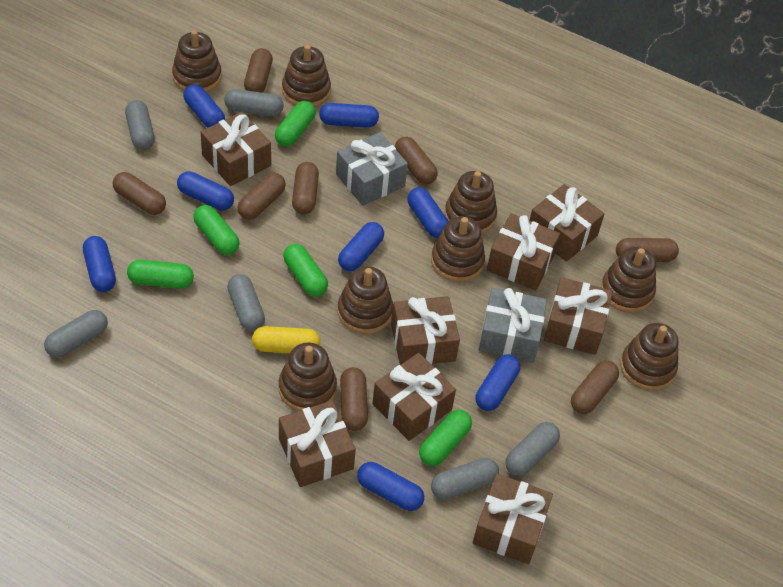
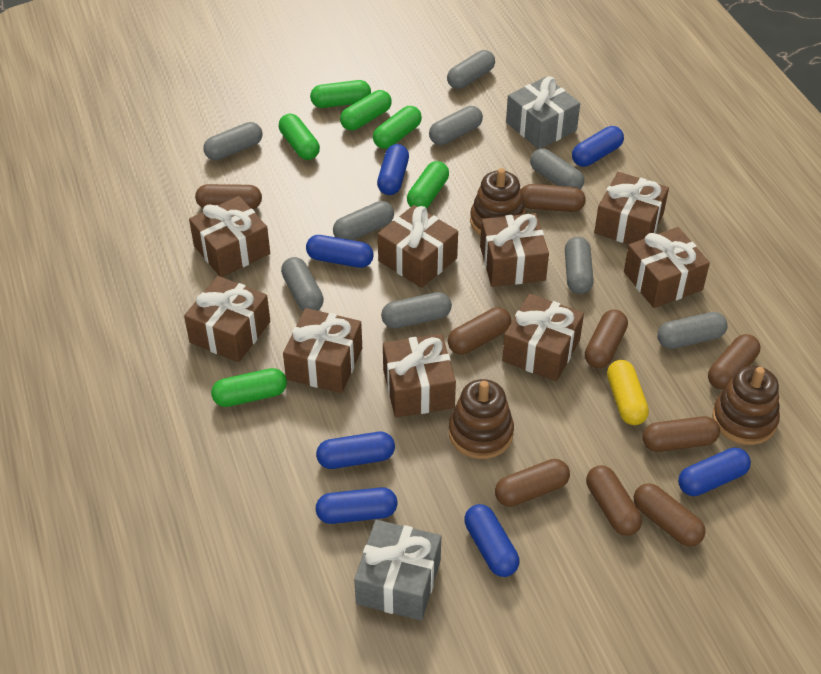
blue capsule: 8 -> 7
brown capsule: 8 -> 9
brown gift: 8 -> 9
brown stacking toy: 8 -> 3
green capsule: 5 -> 6
grey capsule: 6 -> 9

